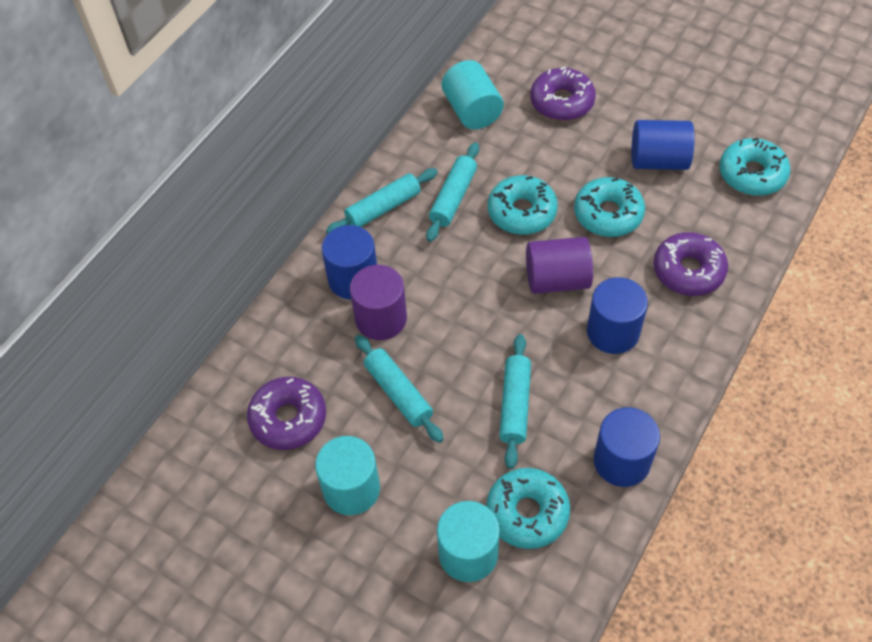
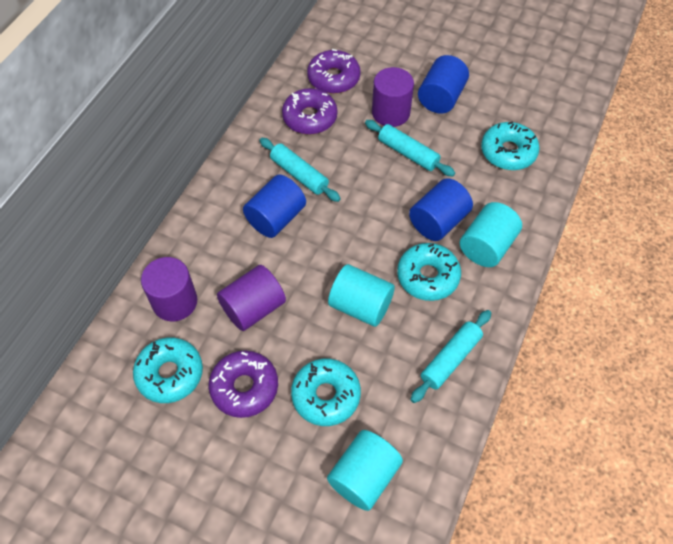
blue cylinder: 4 -> 3
purple cylinder: 2 -> 3
turquoise rolling pin: 4 -> 3

